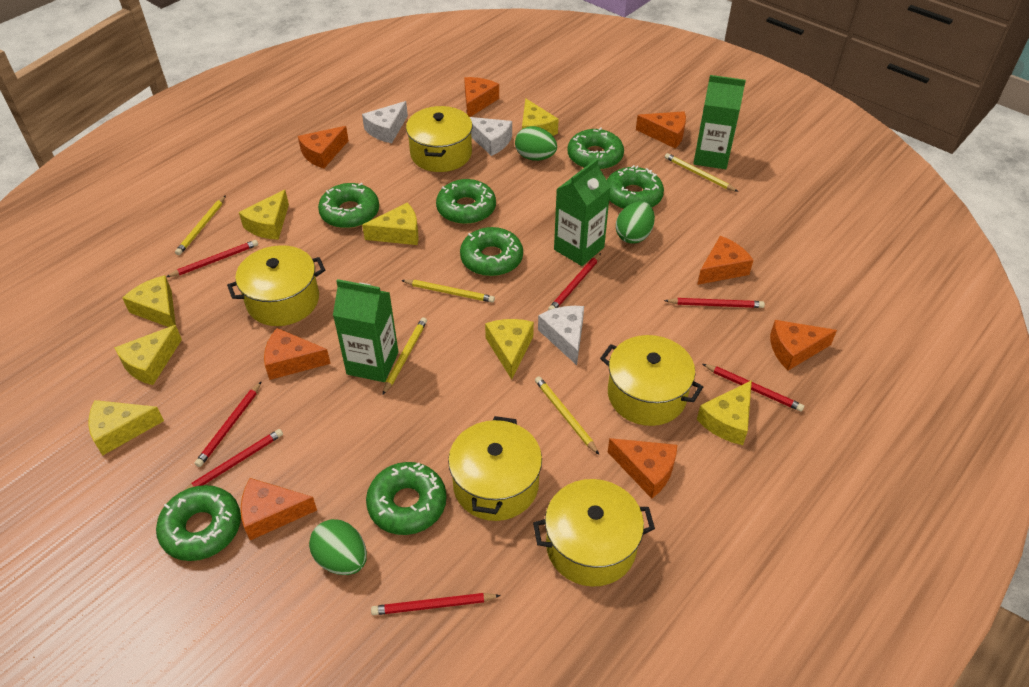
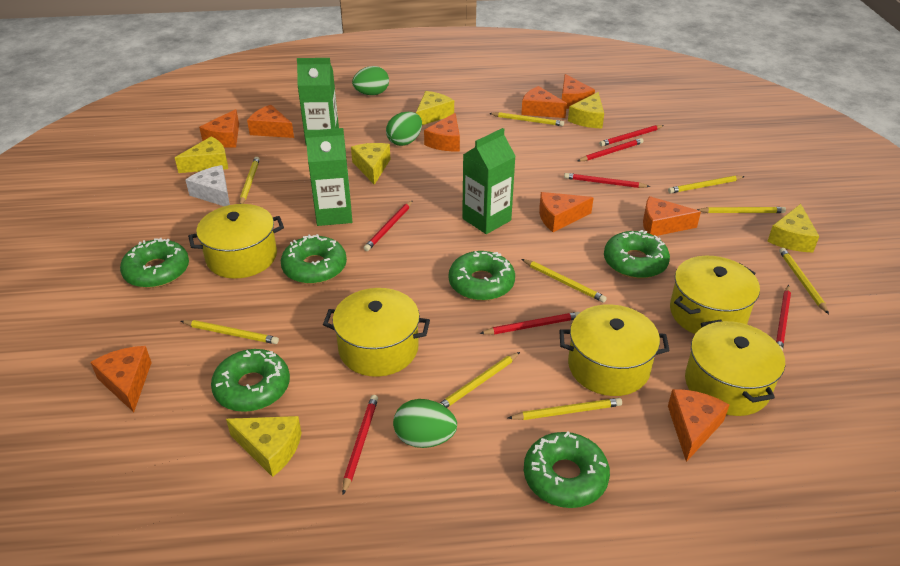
green donut: 7 -> 6
orange cheese: 8 -> 9
white cheese: 3 -> 1
yellow cheese: 8 -> 6
yellow pencil: 5 -> 9

